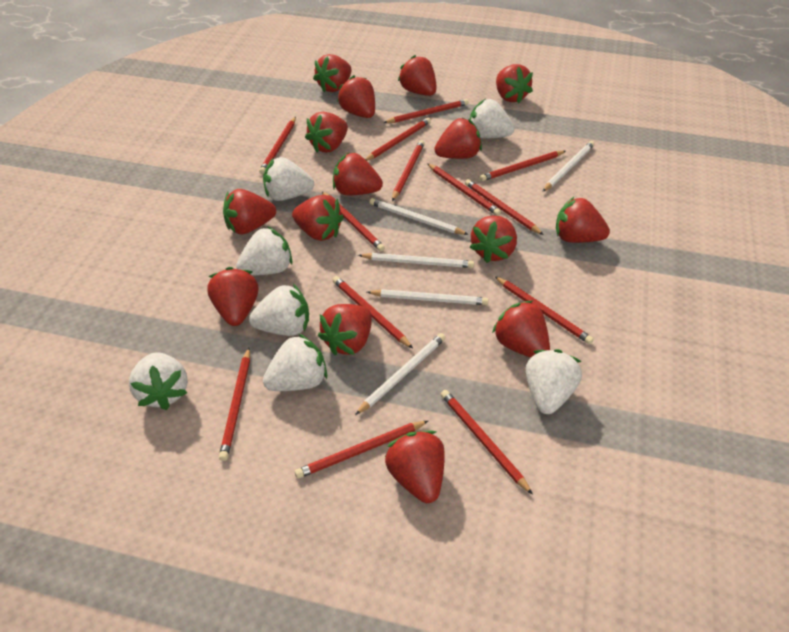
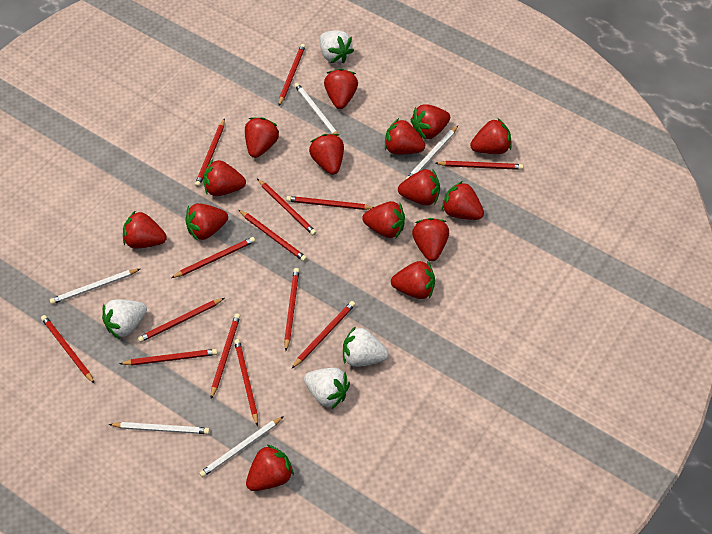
red pencil: 13 -> 14
white strawberry: 7 -> 4

